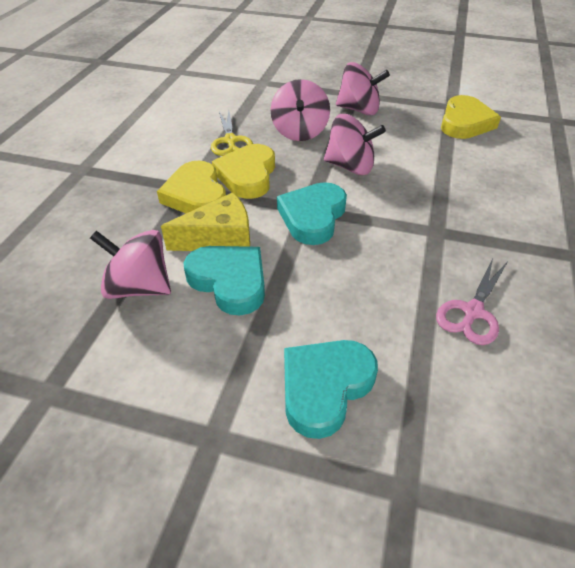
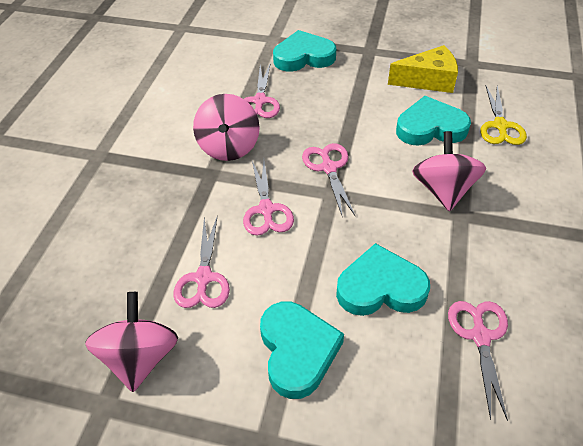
pink scissors: 1 -> 5
pink spinning top: 4 -> 3
turquoise heart: 3 -> 4
yellow heart: 3 -> 0

